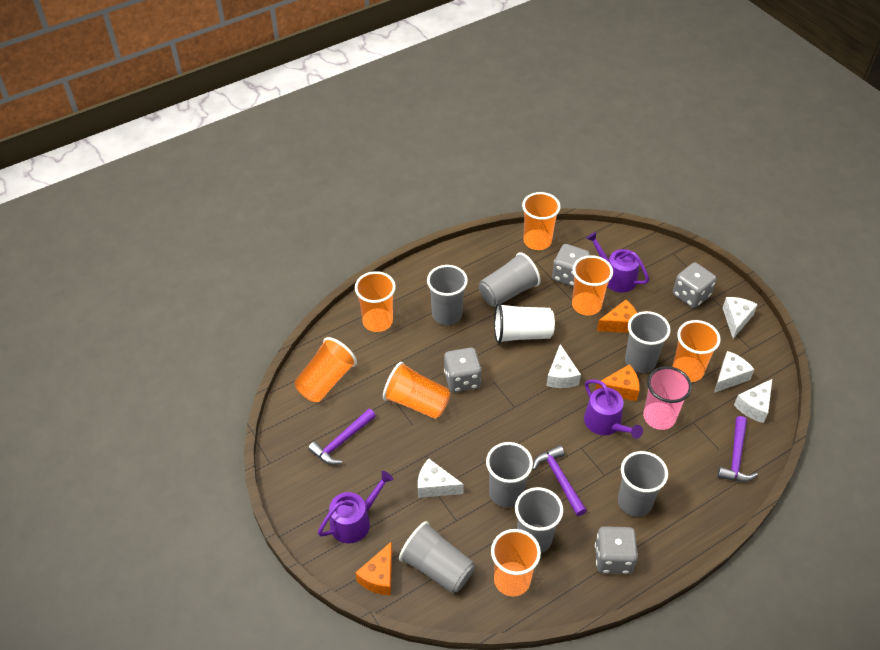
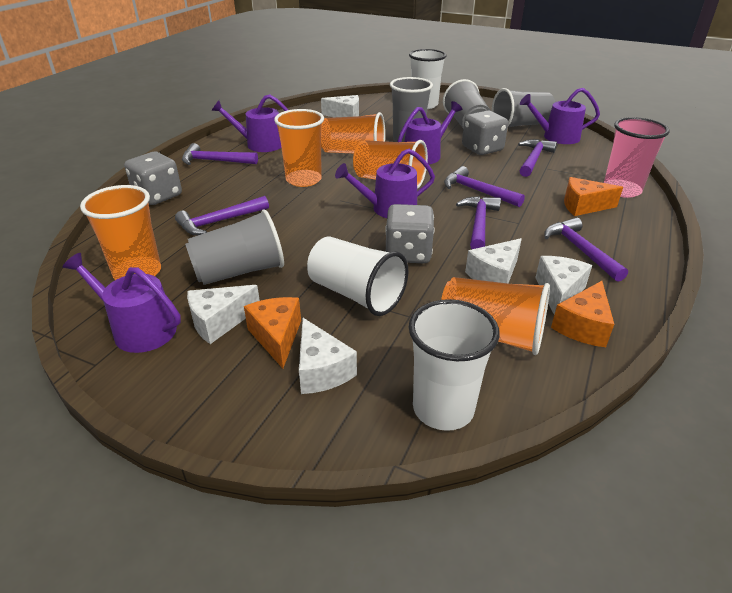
grey cup: 7 -> 4
grey dice: 4 -> 3
orange cup: 7 -> 5
purple hammer: 3 -> 6
purple watering can: 3 -> 5
white cup: 1 -> 3

